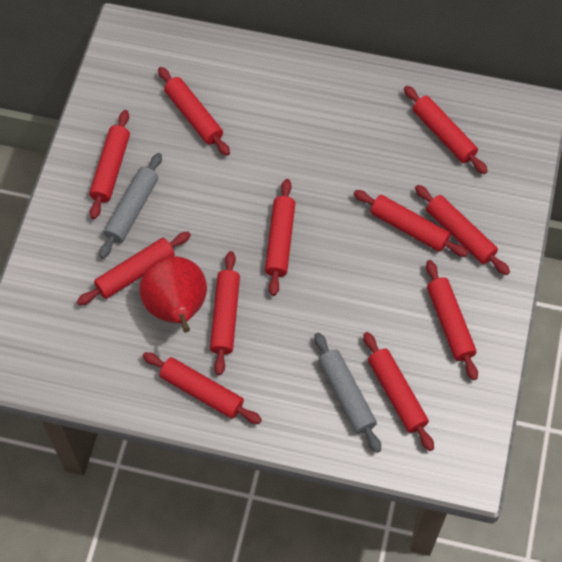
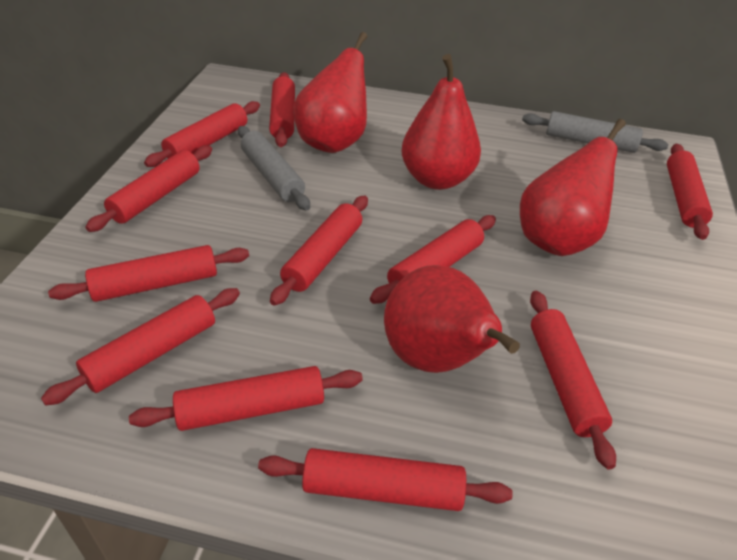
red pear: 1 -> 4

